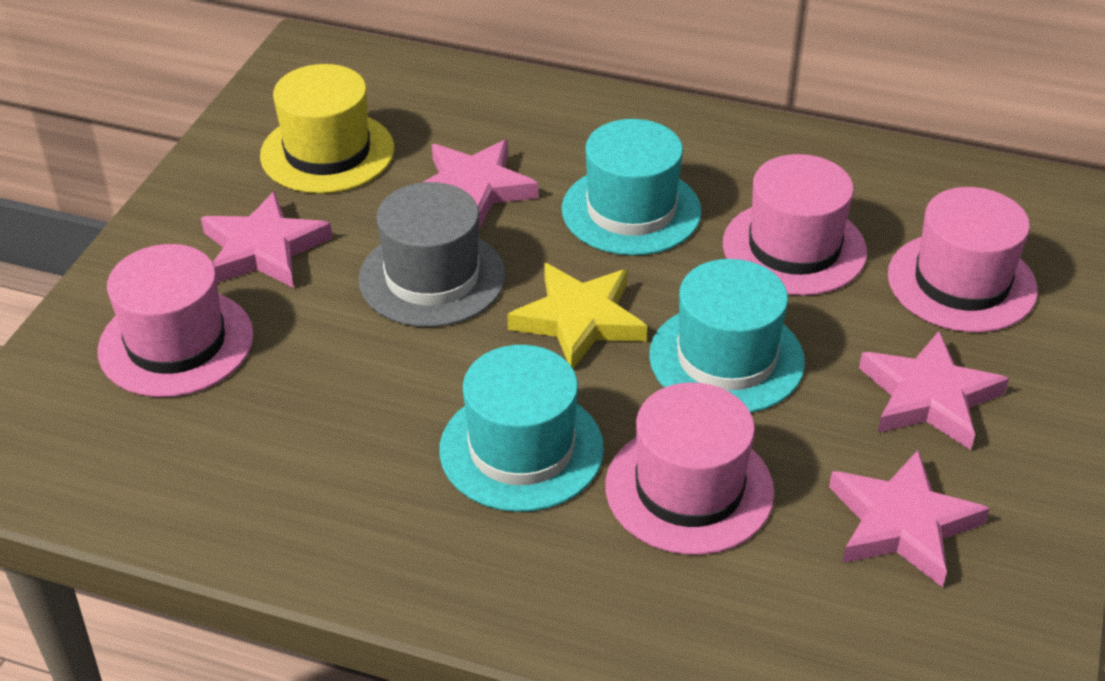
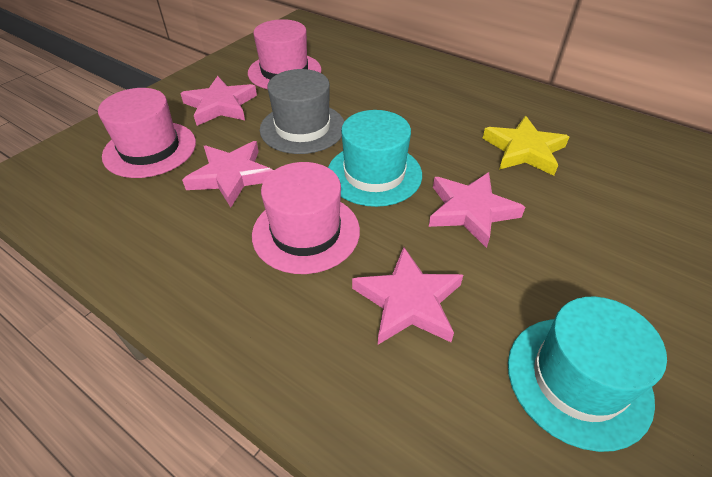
pink hat: 4 -> 3
turquoise hat: 3 -> 2
yellow hat: 1 -> 0

